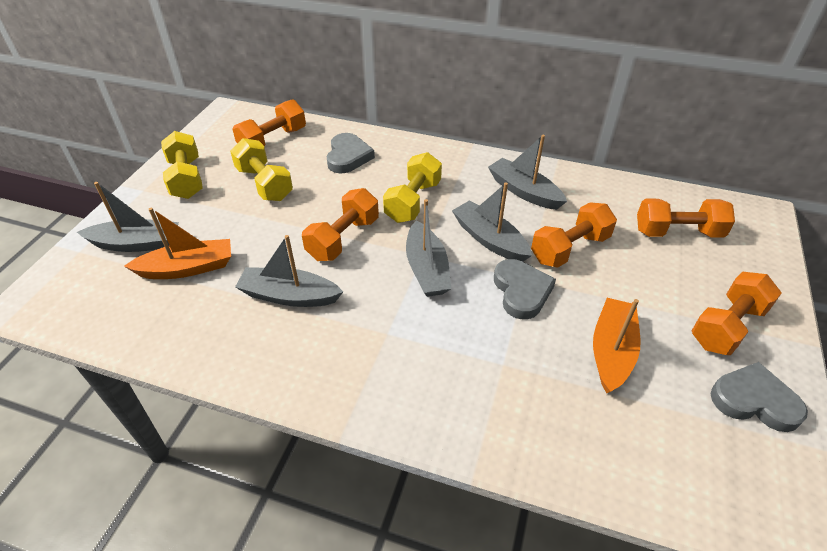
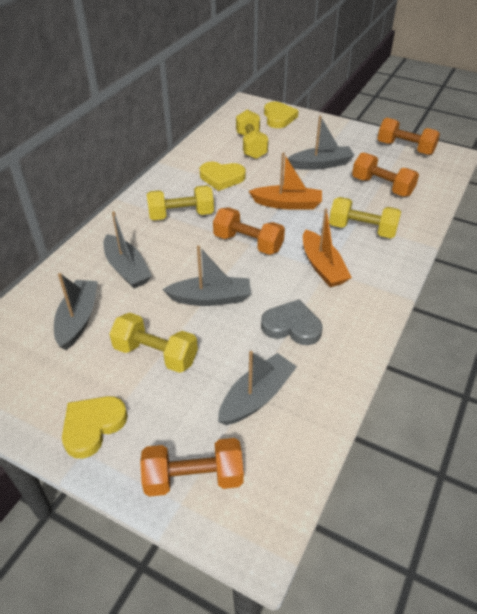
grey heart: 3 -> 1
orange dumbbell: 5 -> 4
yellow dumbbell: 3 -> 4
yellow heart: 0 -> 3

